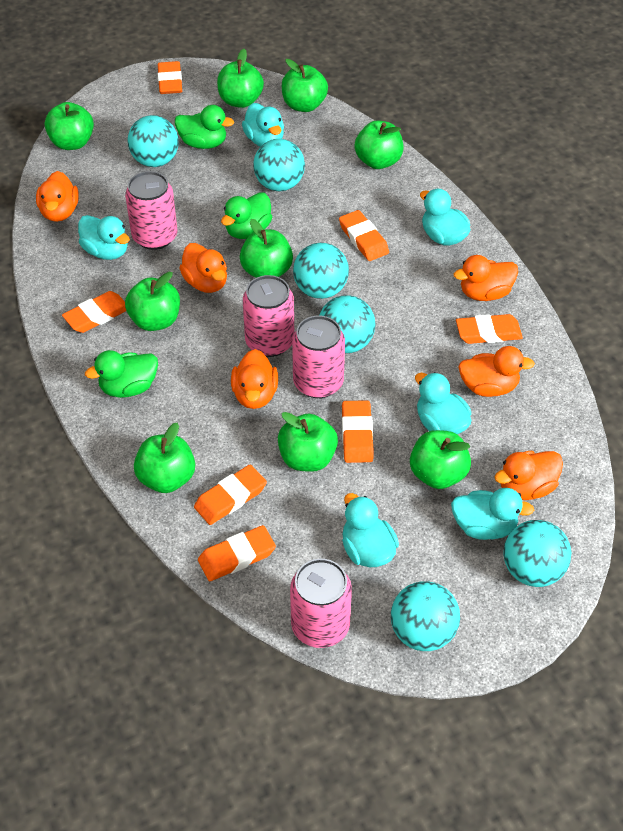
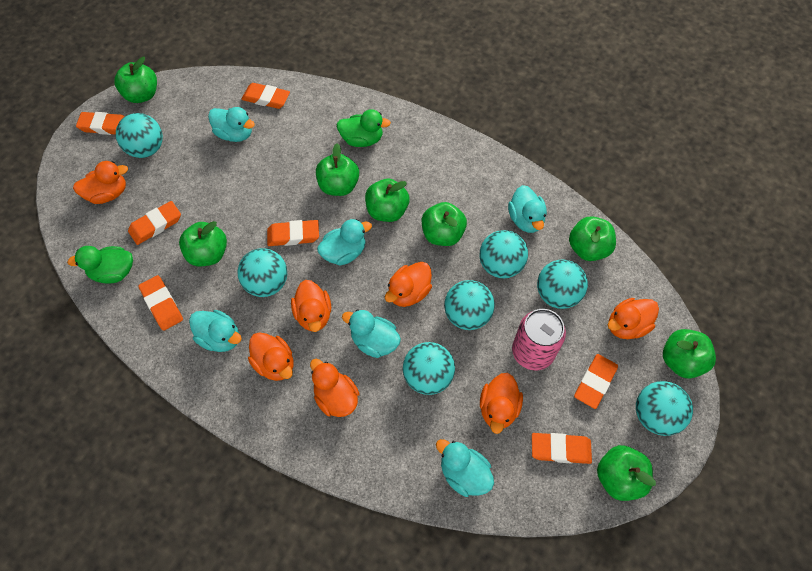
green apple: 9 -> 8
green duck: 3 -> 2
orange duck: 6 -> 7
pink can: 4 -> 1
turquoise ball: 6 -> 7

